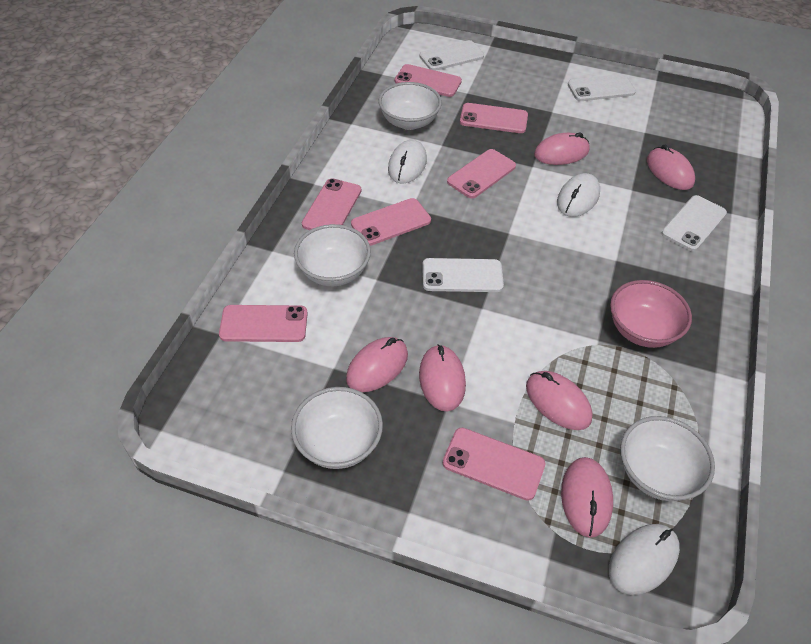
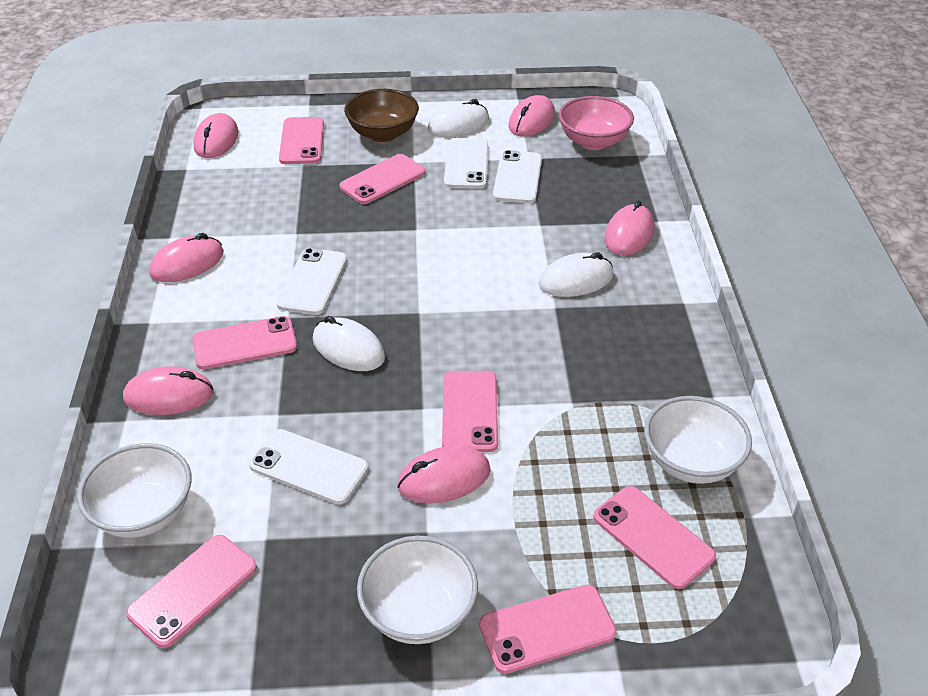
brown bowl: 0 -> 1
white bowl: 4 -> 3

